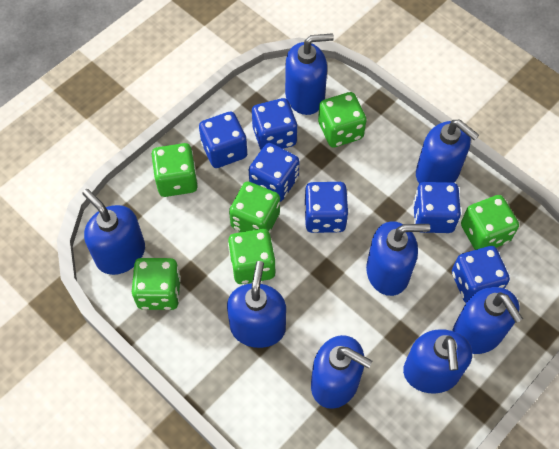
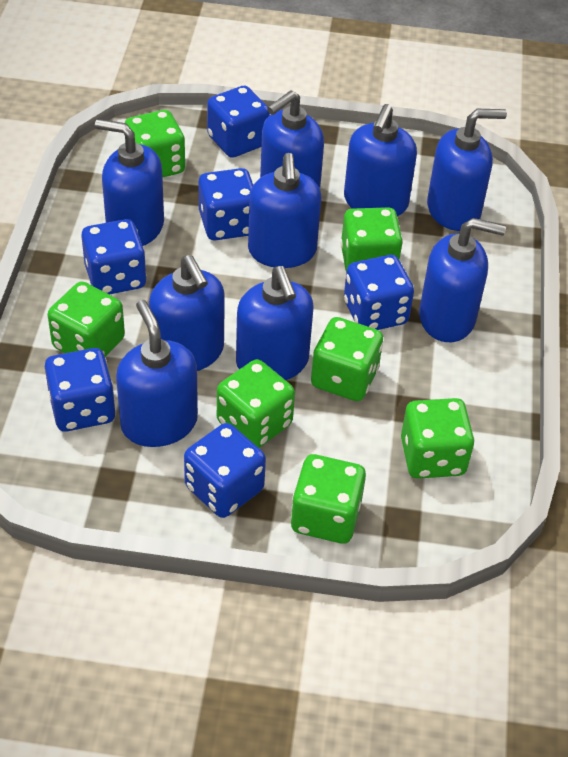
blue soap dispenser: 8 -> 9
green dice: 6 -> 7

